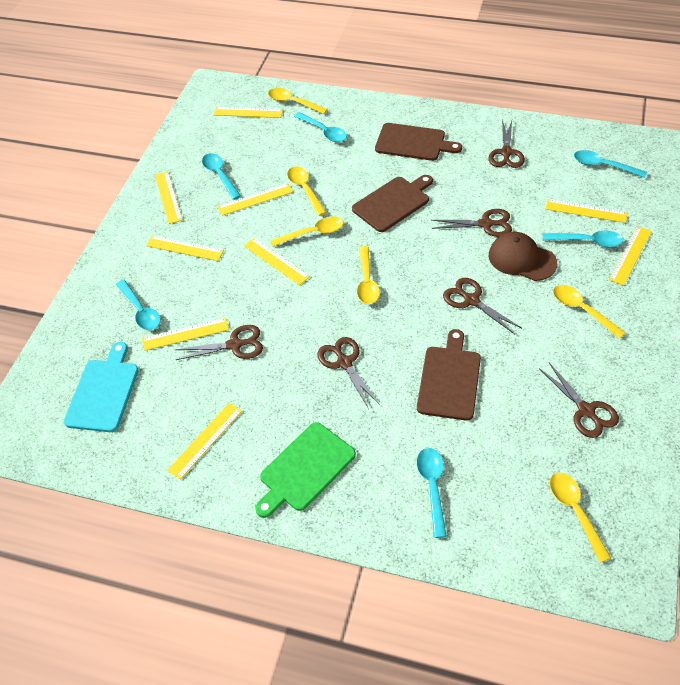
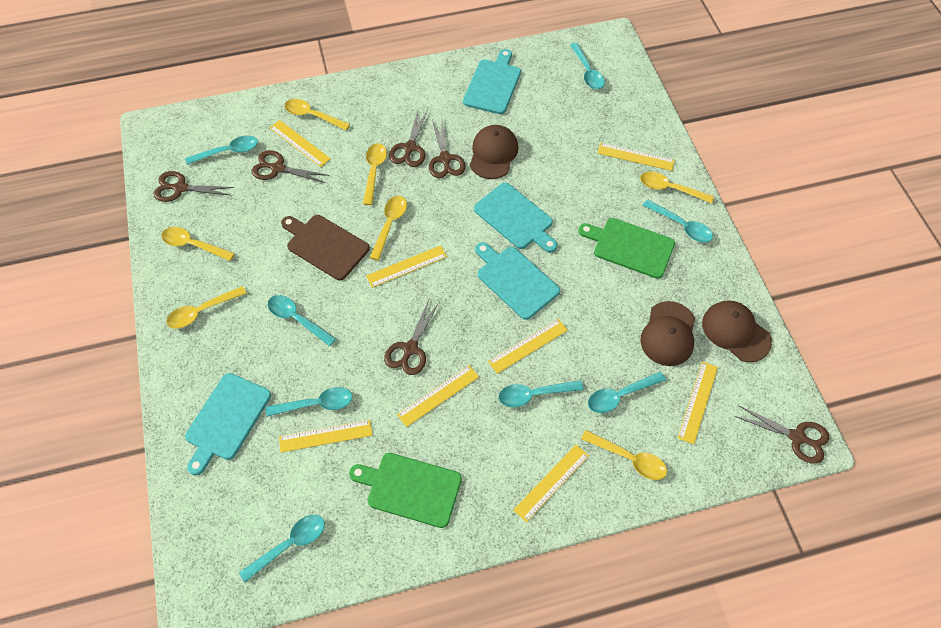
brown cap: 1 -> 3
brown cutting board: 3 -> 1
green cutting board: 1 -> 2
turquoise cutting board: 1 -> 4
turquoise spoon: 6 -> 8
yellow ruler: 9 -> 8
yellow spoon: 6 -> 7

